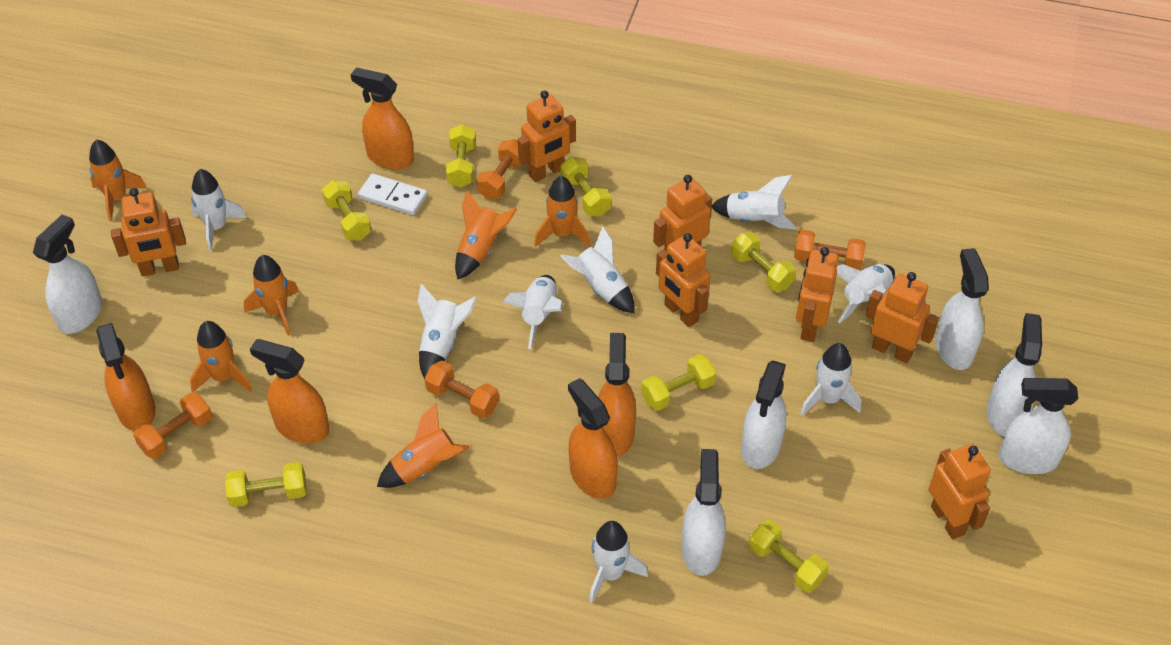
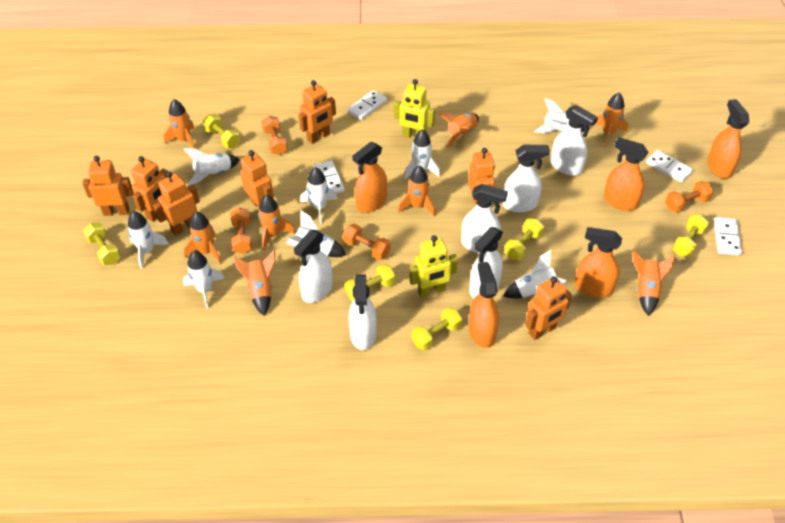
orange rocket: 6 -> 8
white domino: 1 -> 4
yellow dumbbell: 7 -> 6
yellow robot: 0 -> 2

